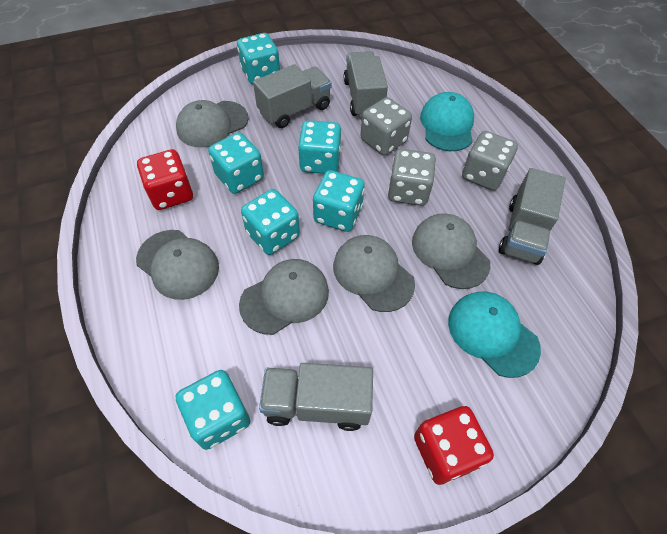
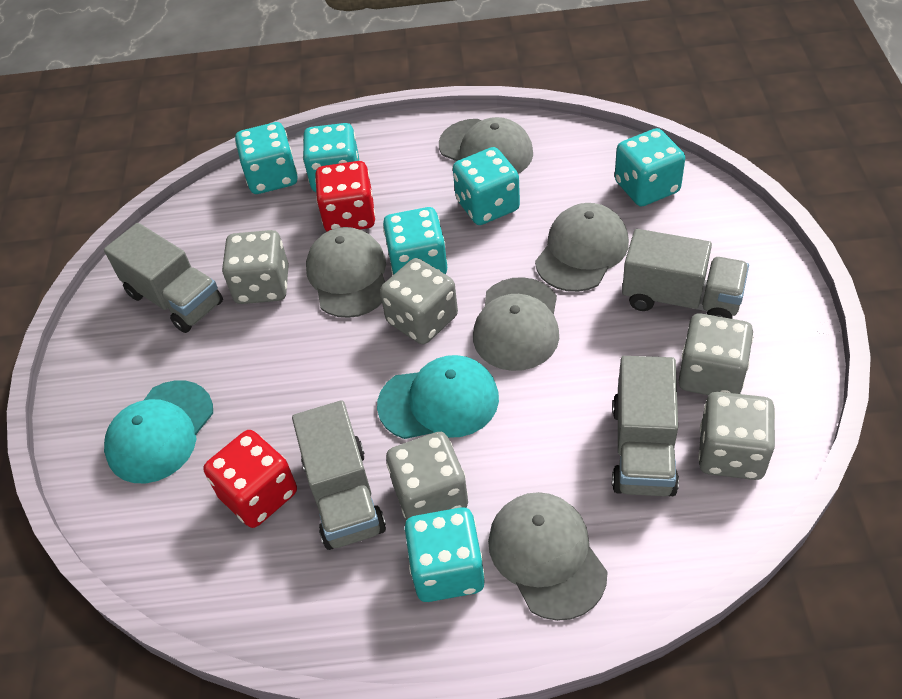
grey dice: 3 -> 5

